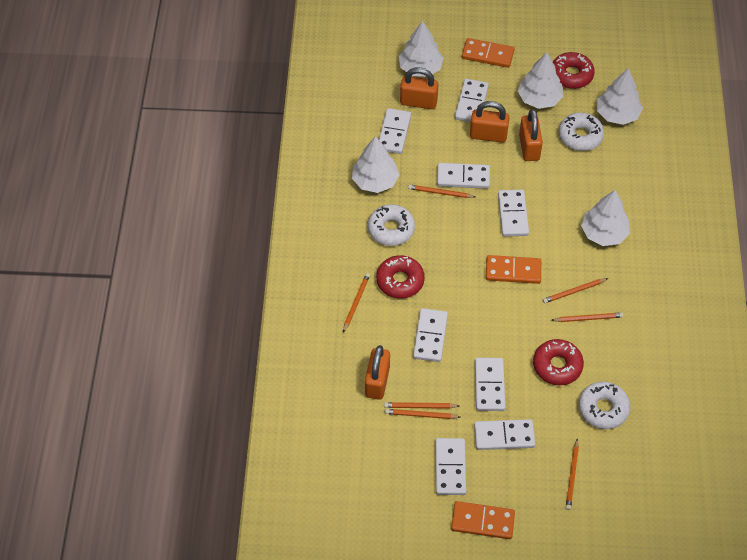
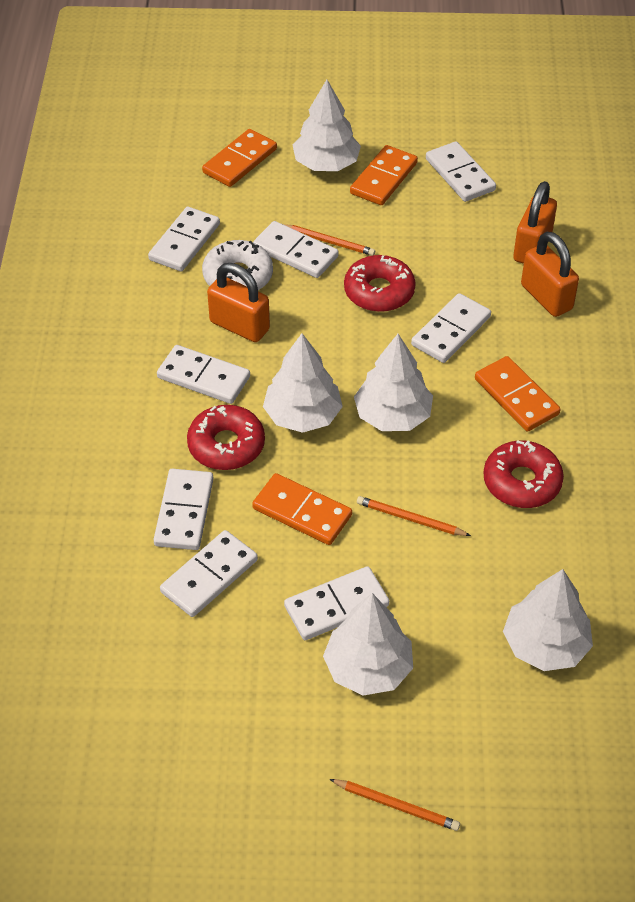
orange domino: 3 -> 4
orange padlock: 4 -> 3
orange pencil: 7 -> 3
white donut: 3 -> 1

